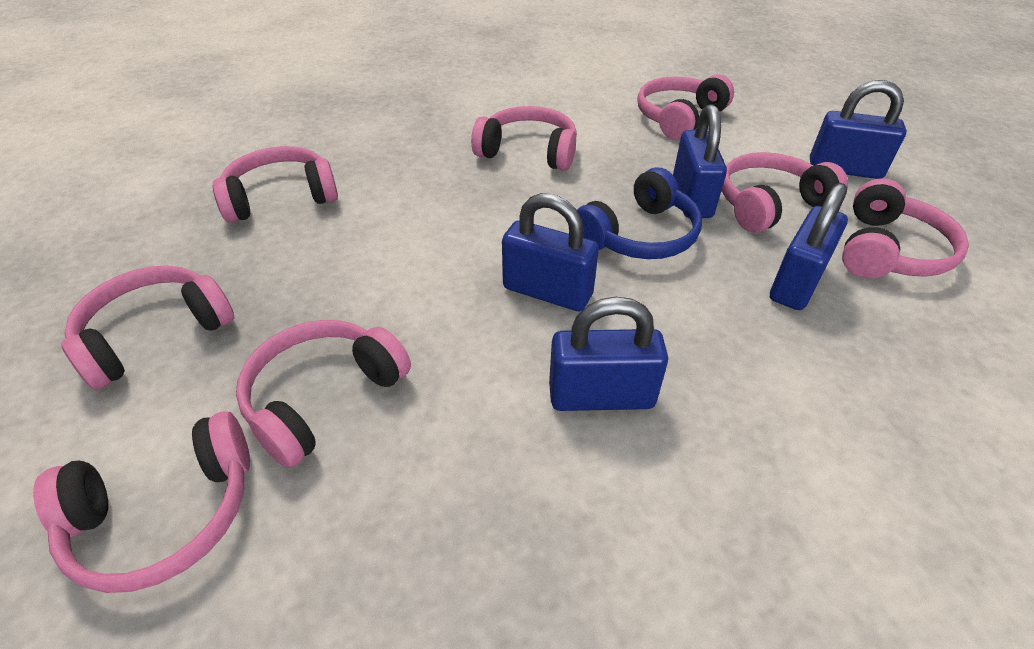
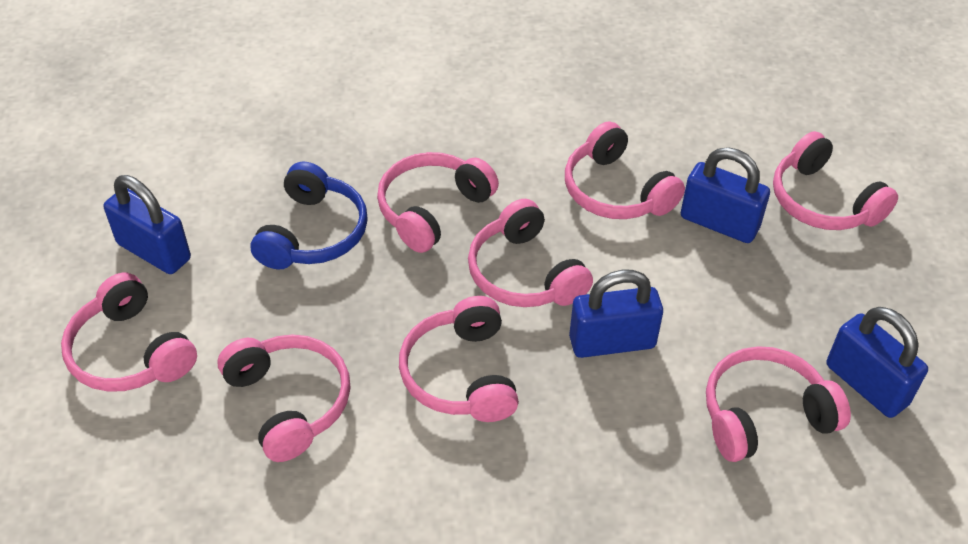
blue padlock: 5 -> 4

